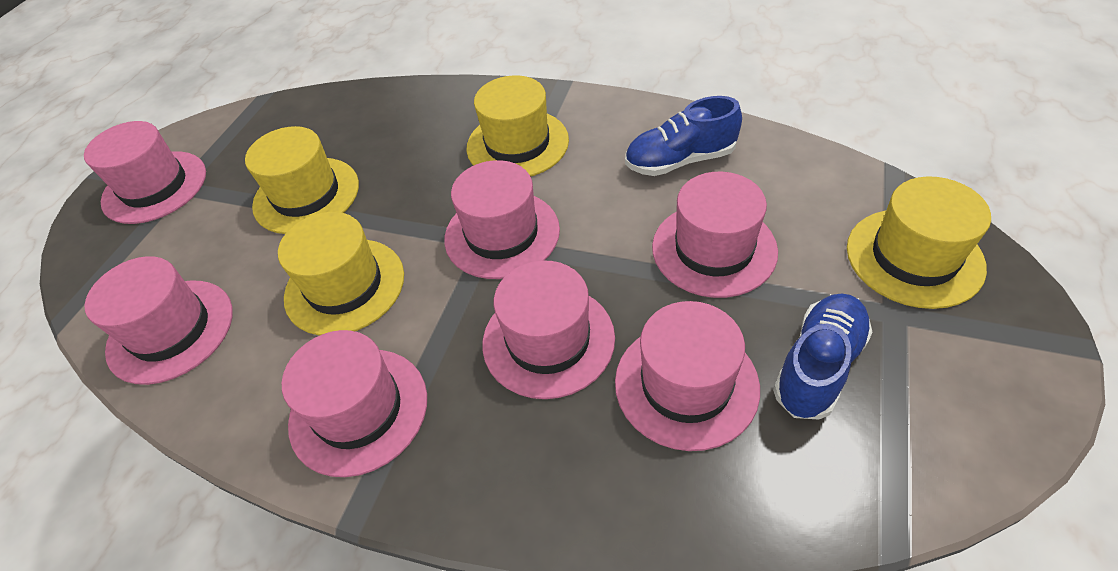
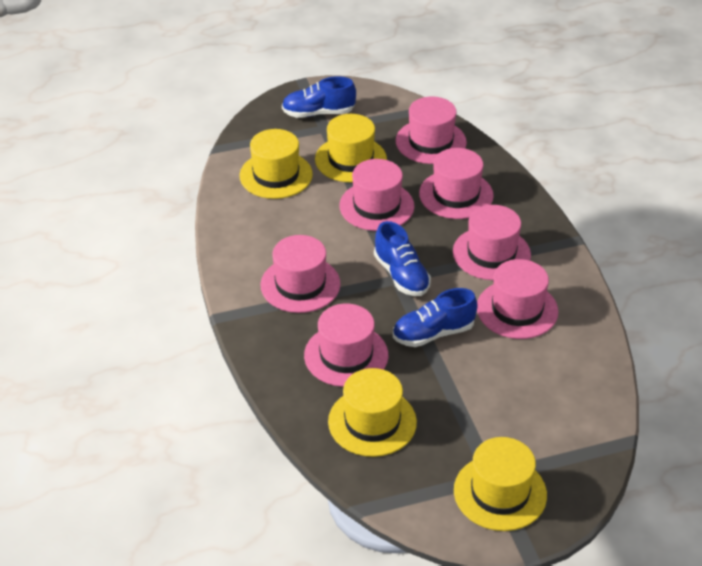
blue shoe: 2 -> 3

